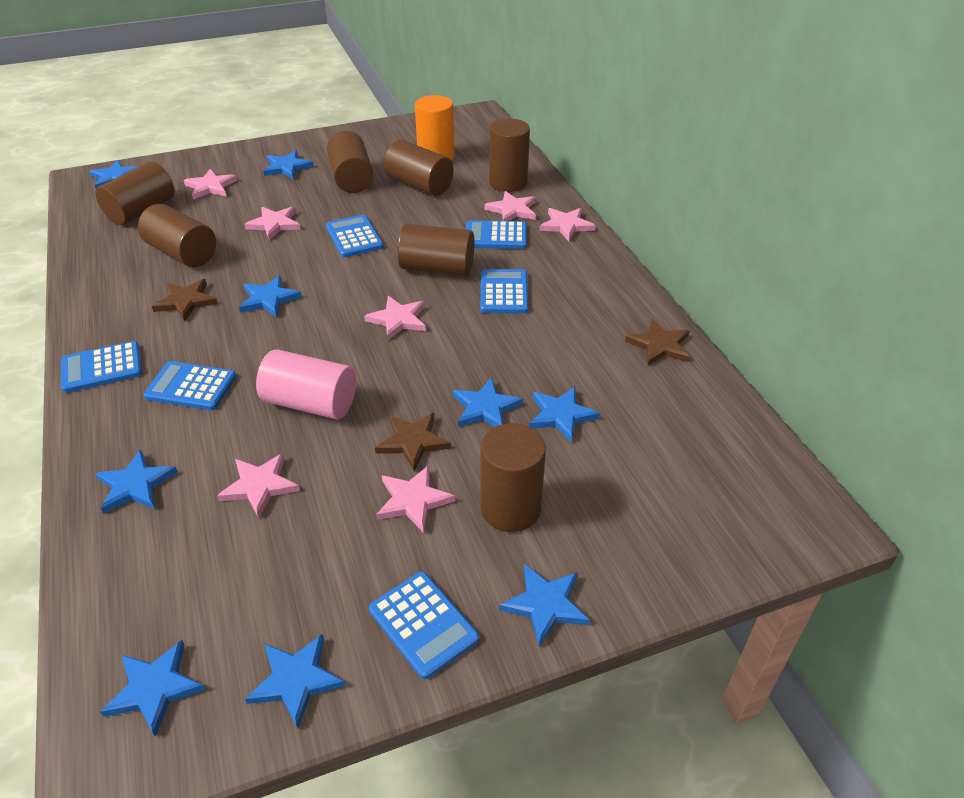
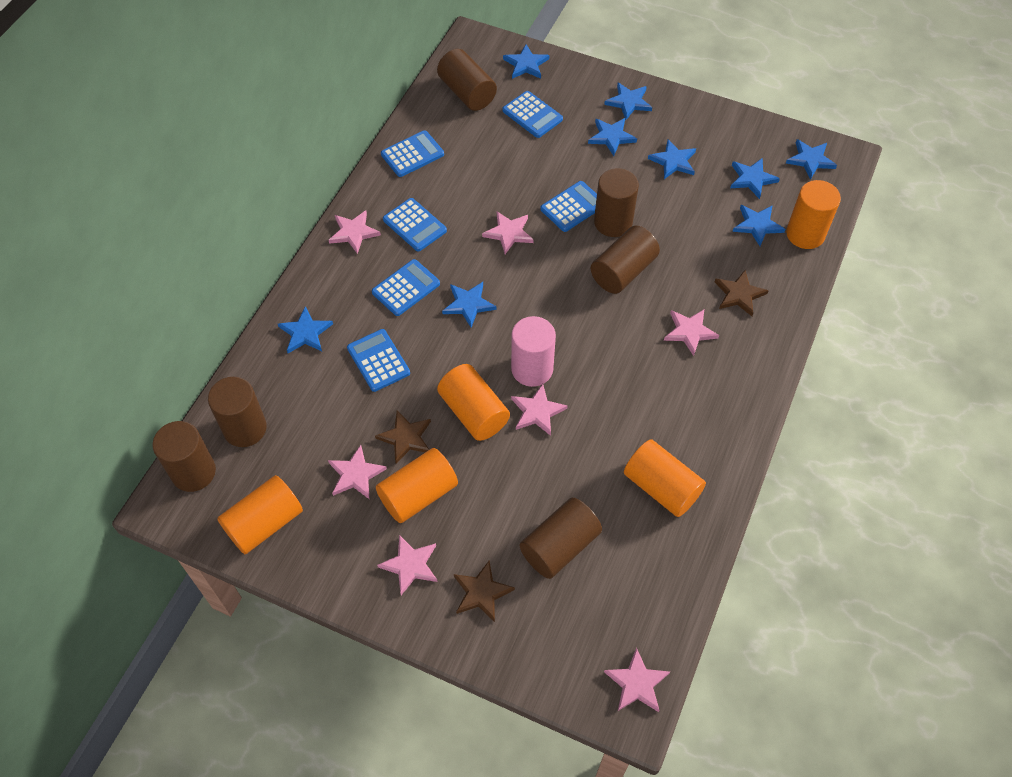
brown cylinder: 7 -> 6
orange cylinder: 1 -> 5

